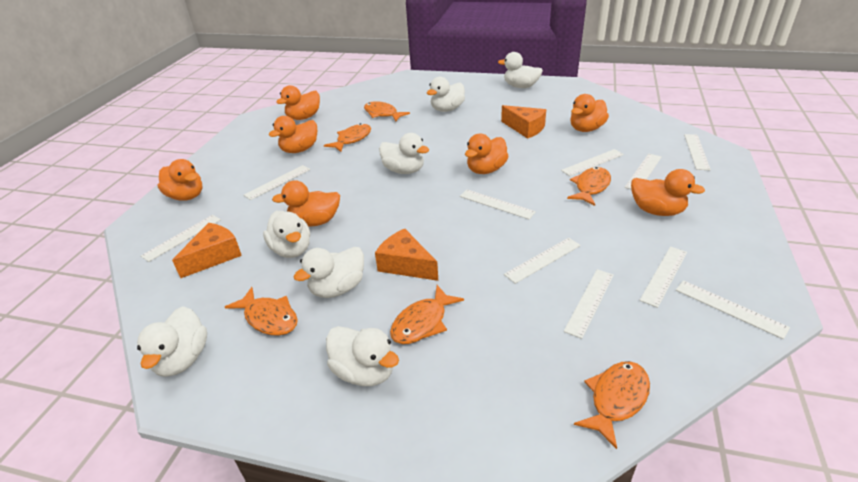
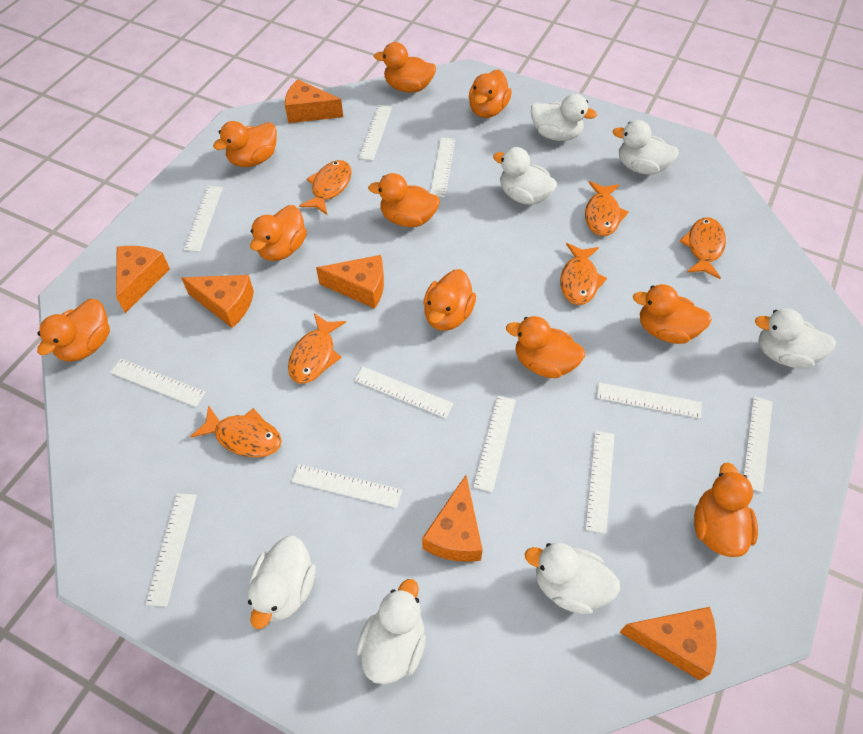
orange cheese: 3 -> 6
orange duck: 7 -> 10
white ruler: 10 -> 11

